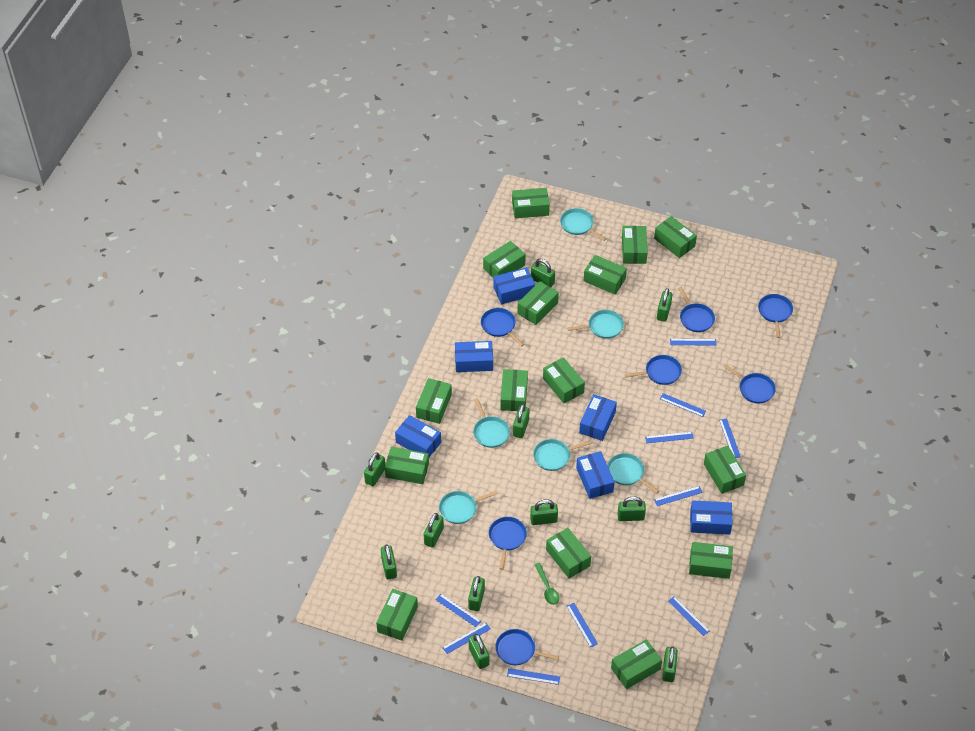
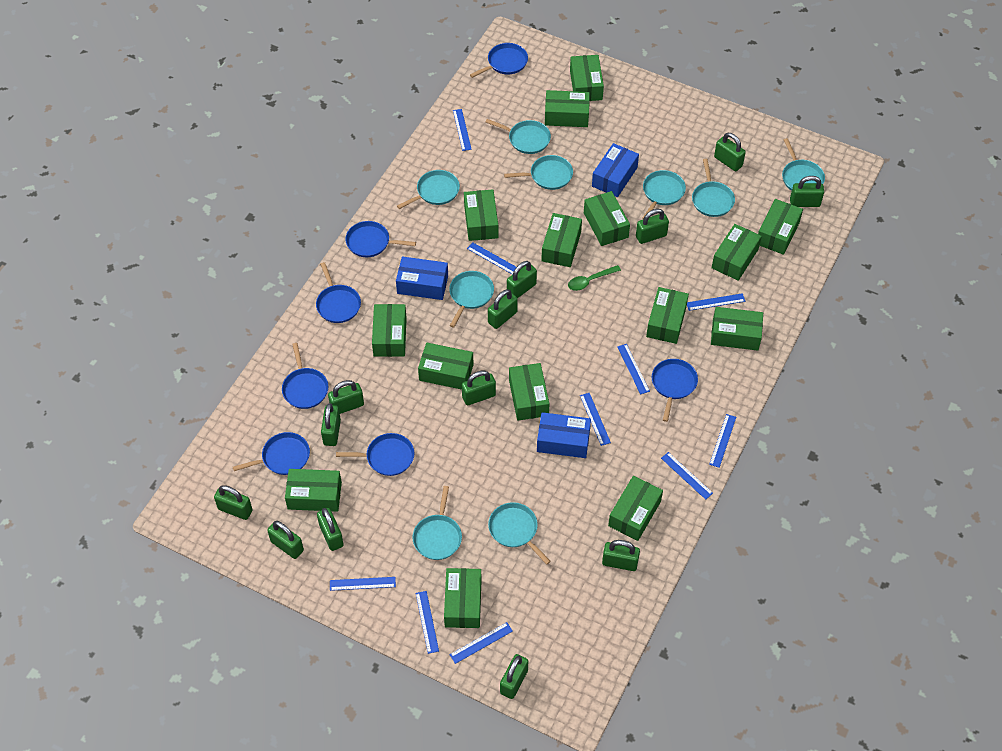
blue box: 6 -> 3
green padlock: 11 -> 13
turquoise pan: 6 -> 9

